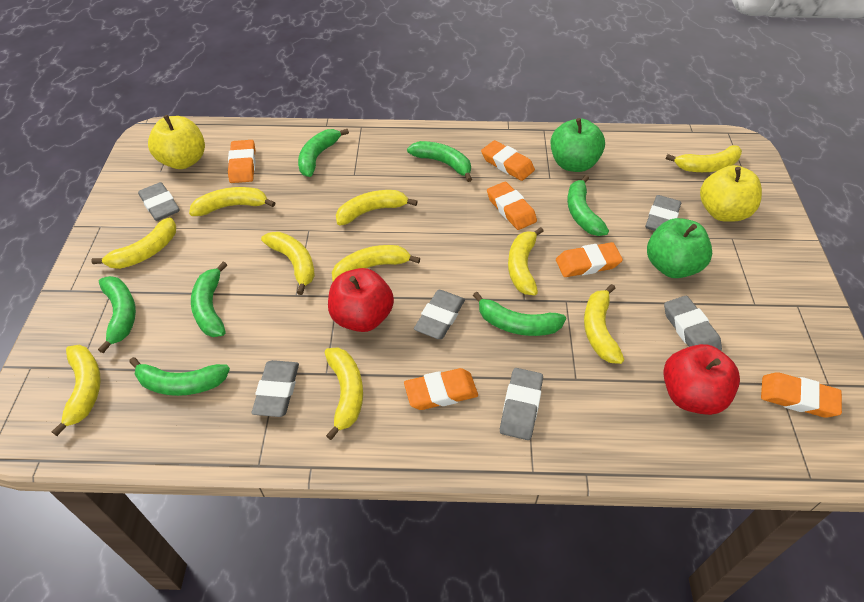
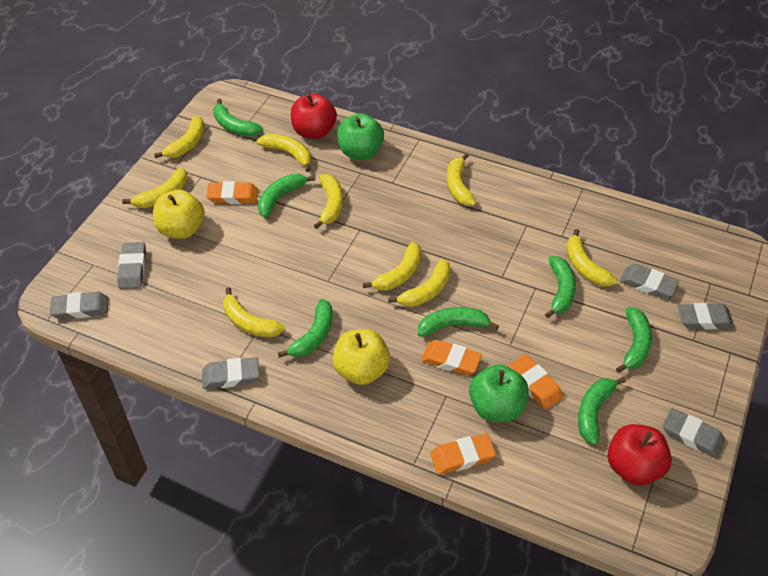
orange eraser: 6 -> 4
yellow banana: 10 -> 9

